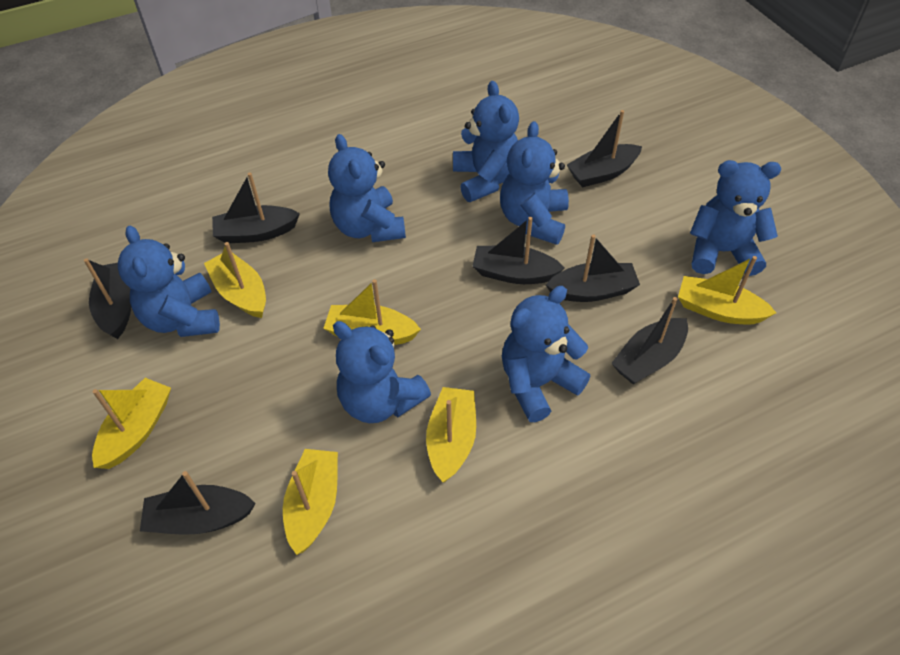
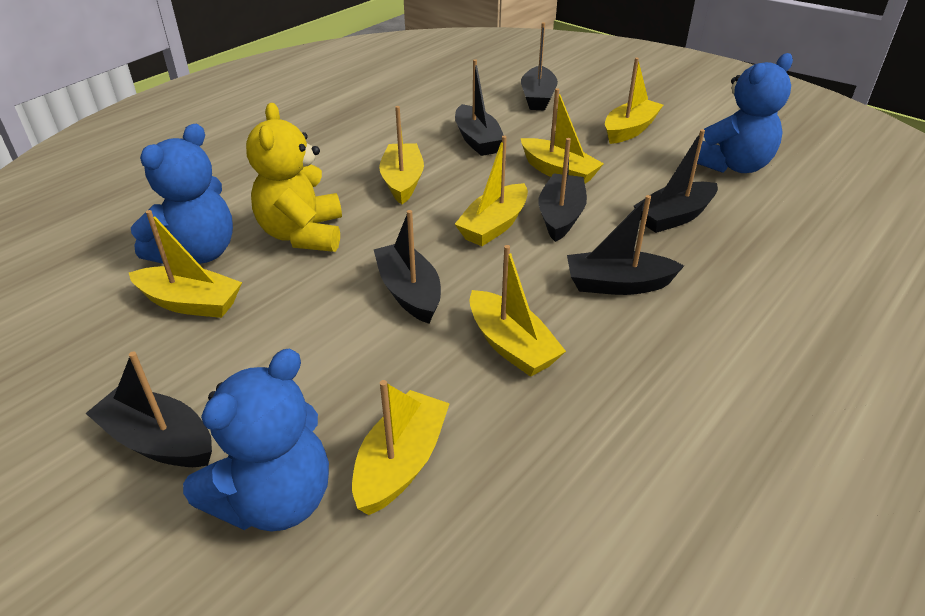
blue teddy bear: 7 -> 3
yellow boat: 6 -> 7
yellow teddy bear: 0 -> 1

